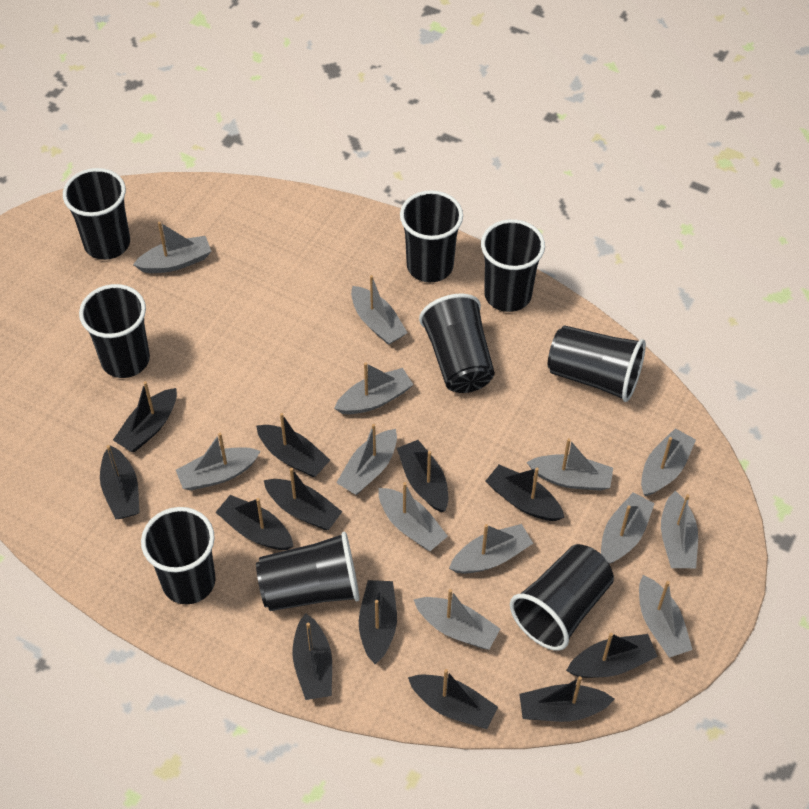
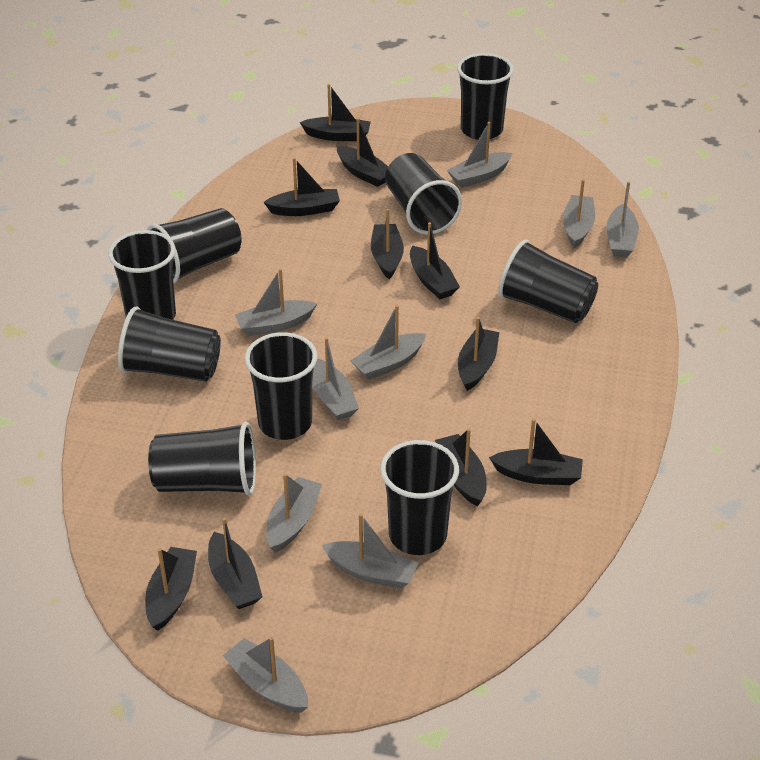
black boat: 12 -> 10
grey boat: 13 -> 9

